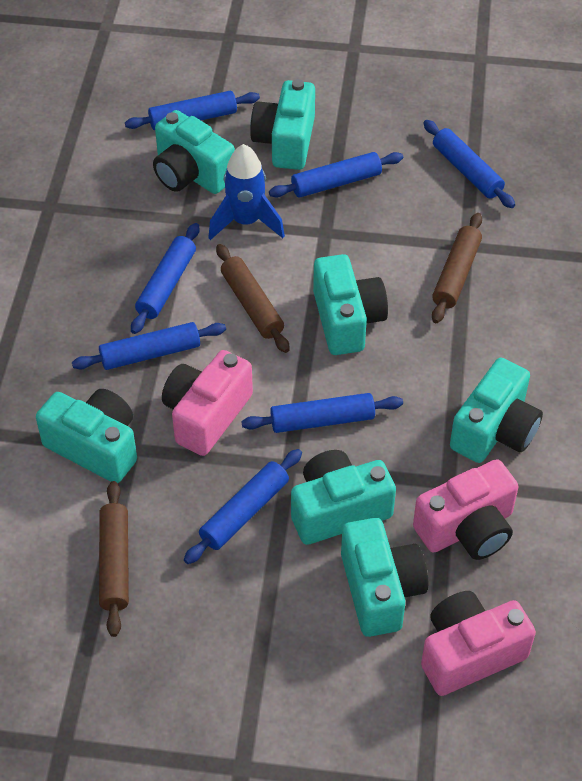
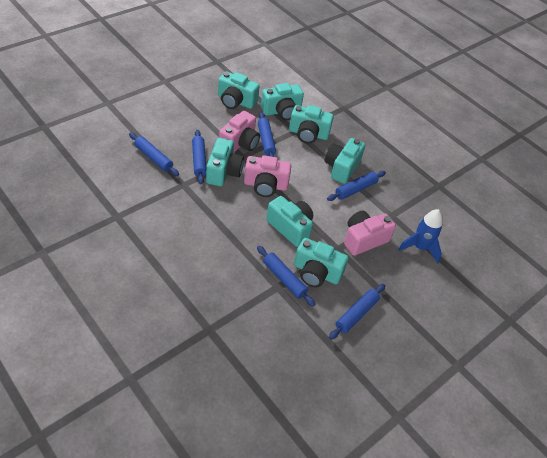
blue rolling pin: 7 -> 6
brown rolling pin: 3 -> 0

